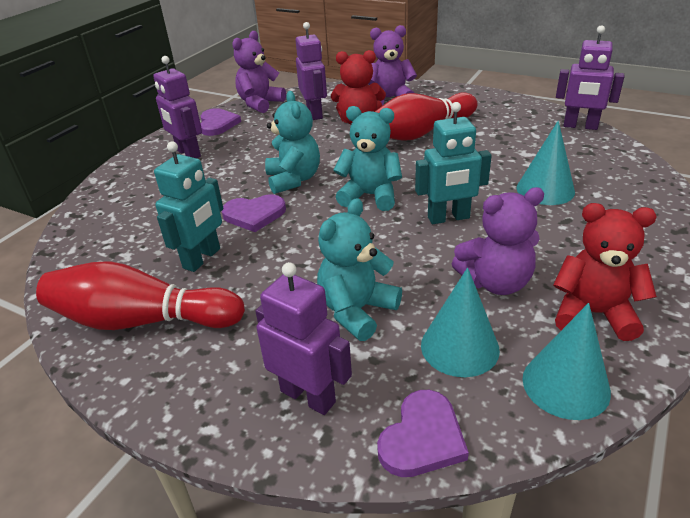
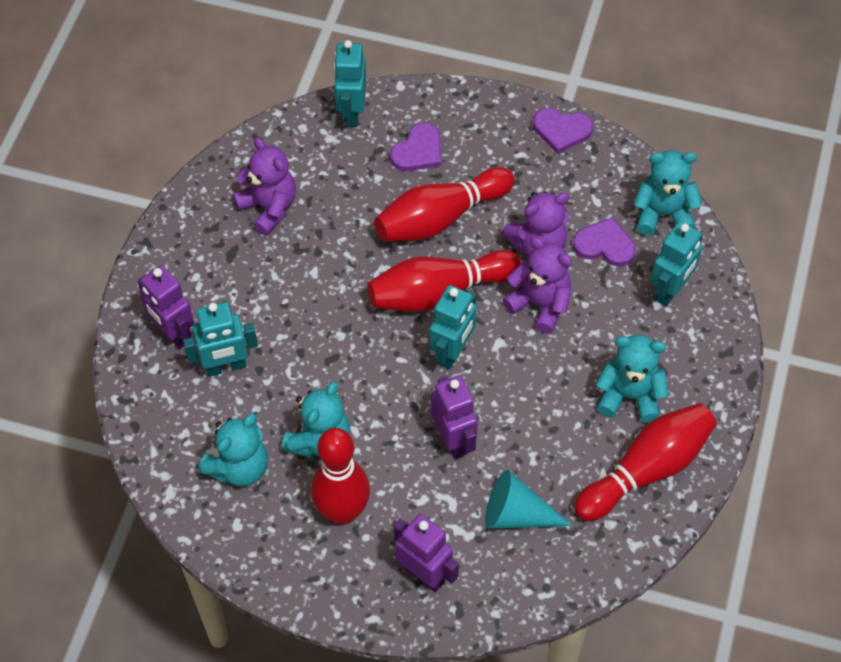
purple robot: 4 -> 3
red bowling pin: 2 -> 4
red teddy bear: 2 -> 0
turquoise cone: 3 -> 1
turquoise robot: 2 -> 4
turquoise teddy bear: 3 -> 4

